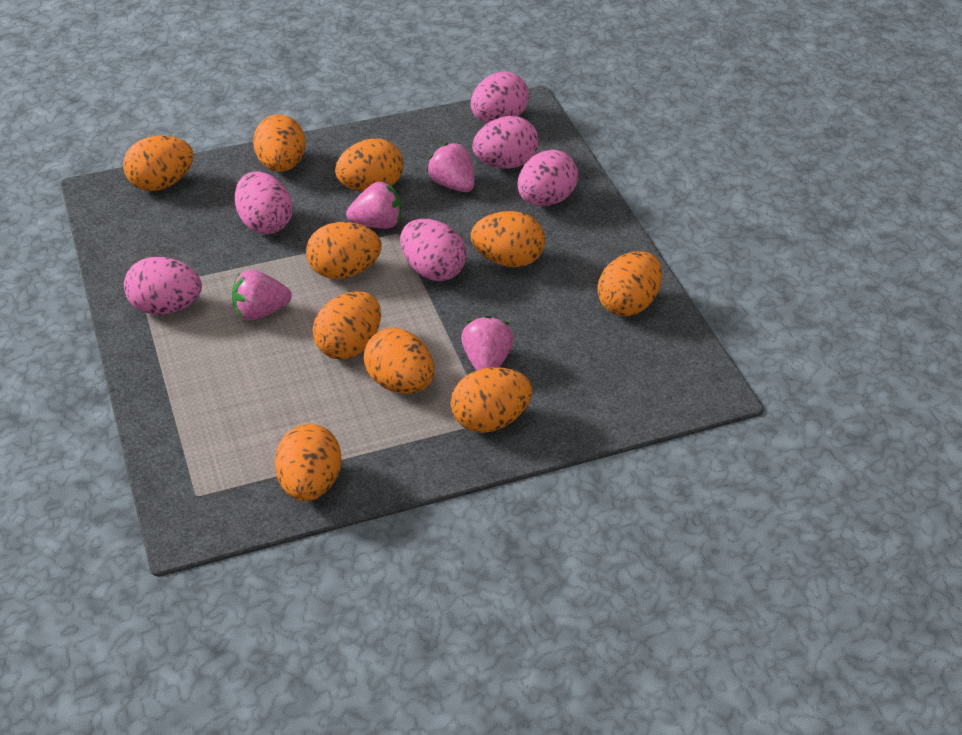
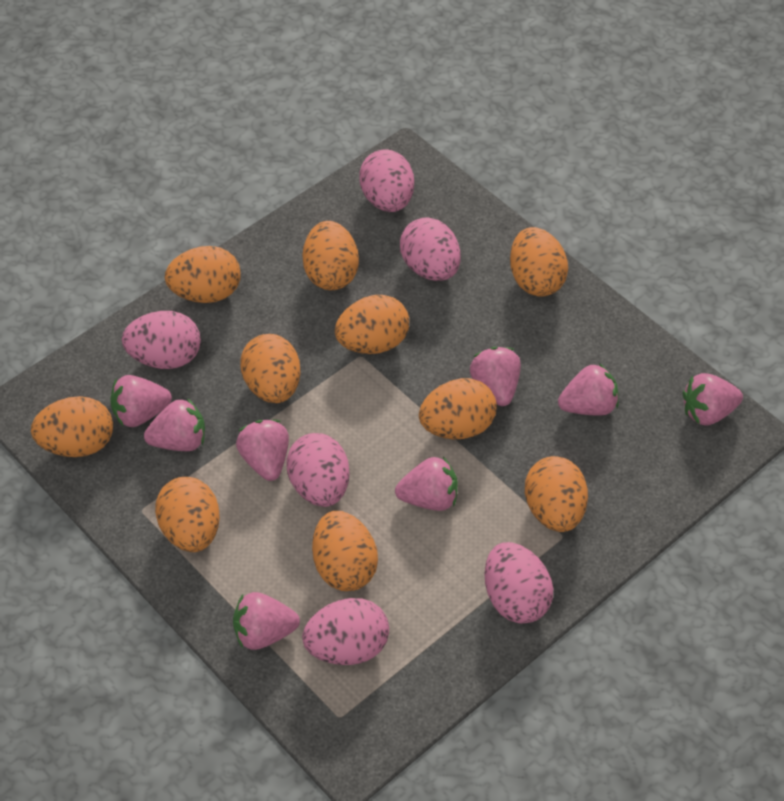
pink strawberry: 4 -> 8

